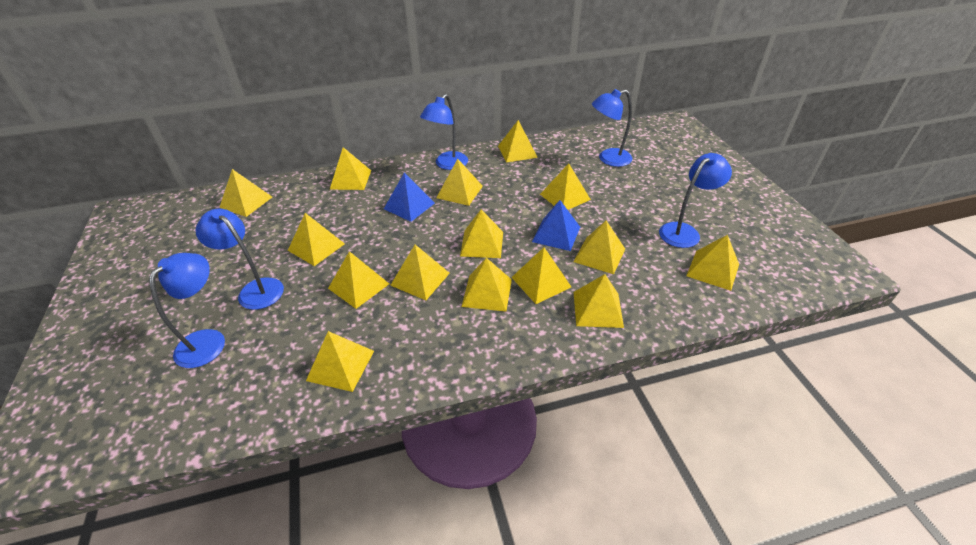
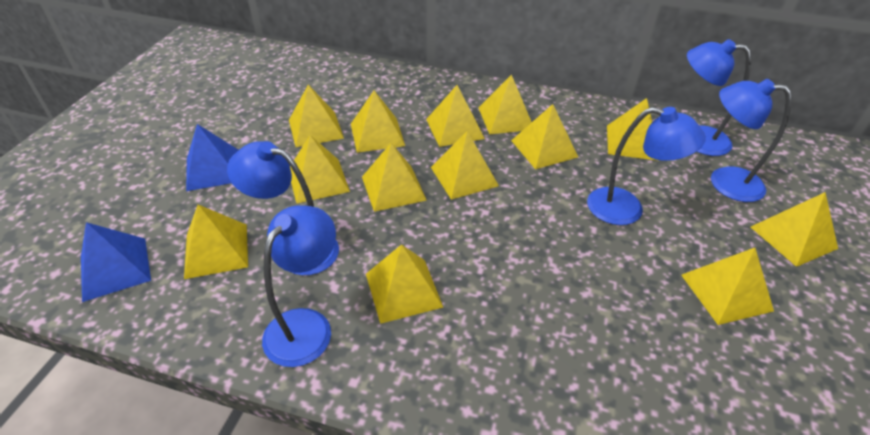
yellow pyramid: 15 -> 13

